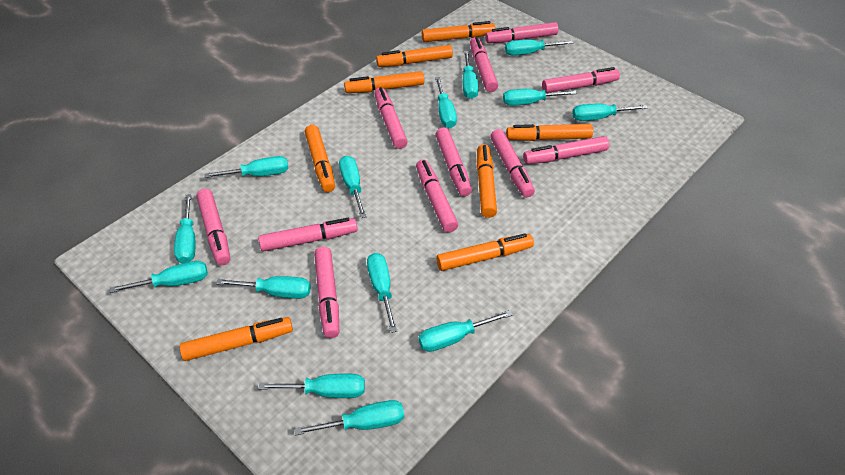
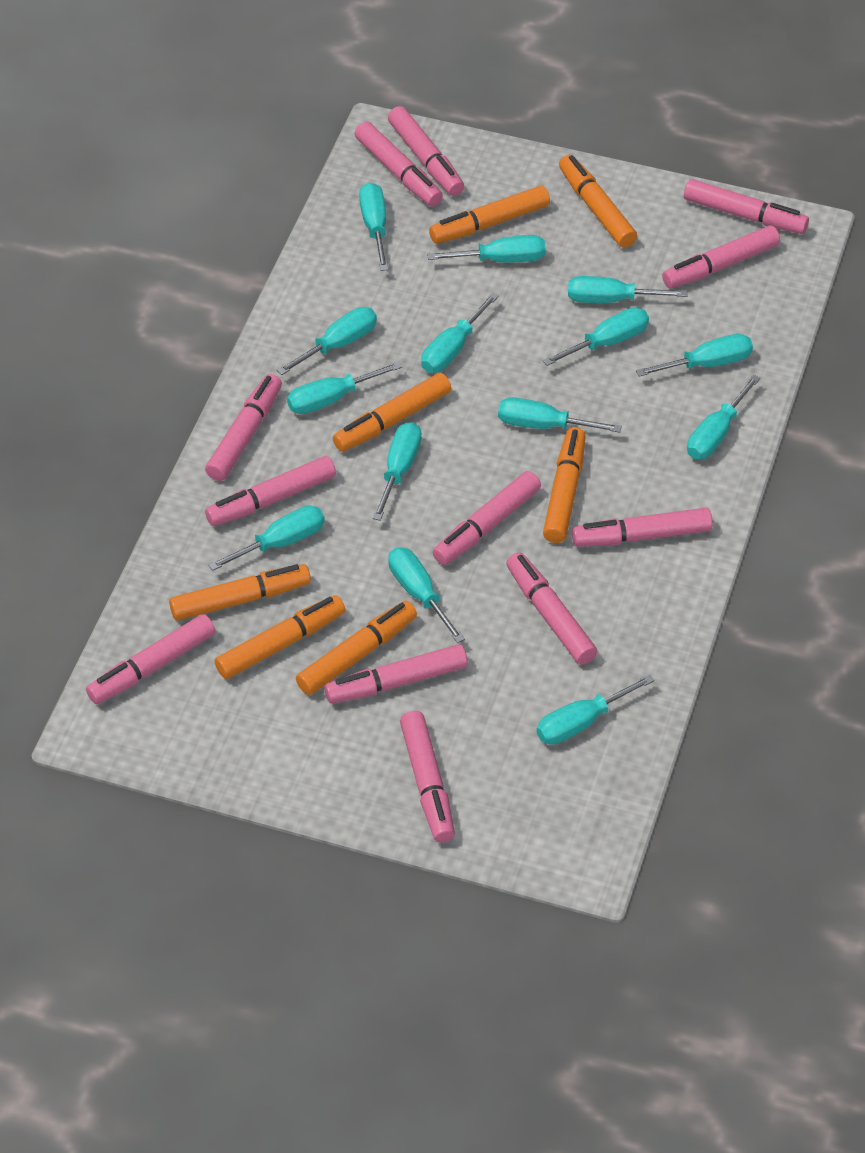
orange marker: 8 -> 7
pink marker: 11 -> 12

